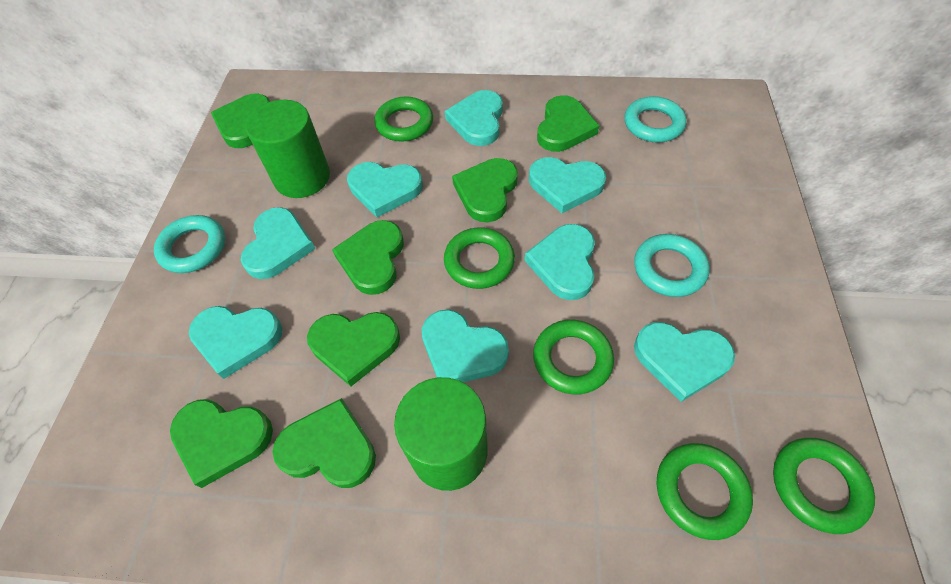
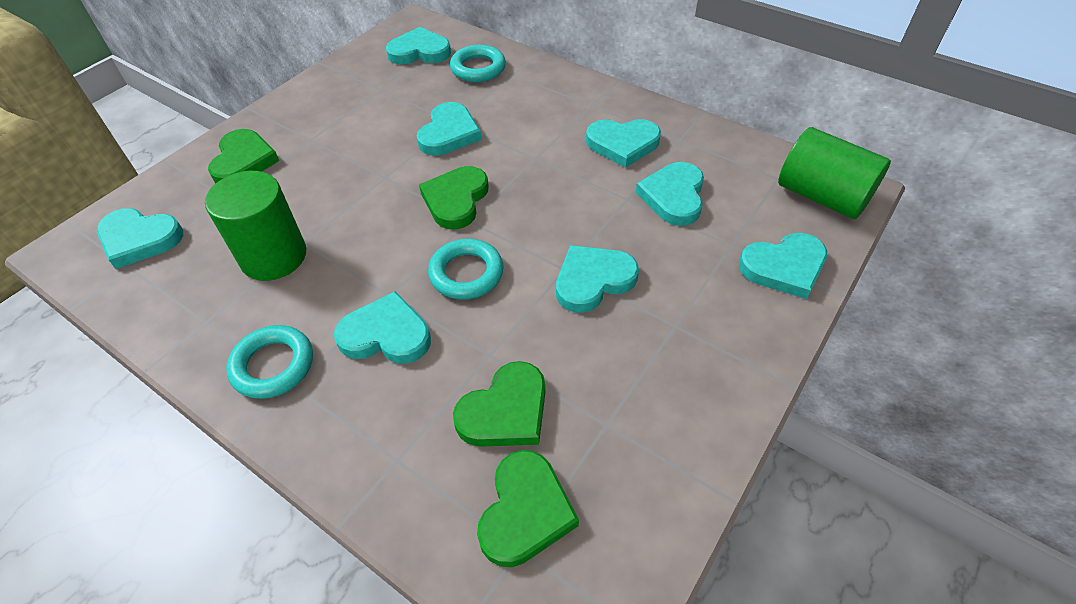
green heart: 7 -> 4
green ring: 5 -> 0

